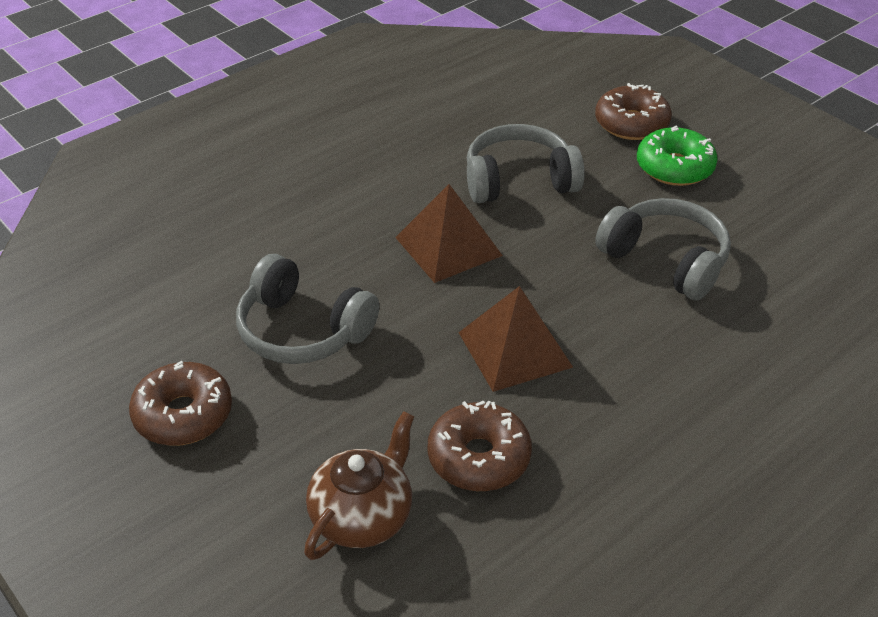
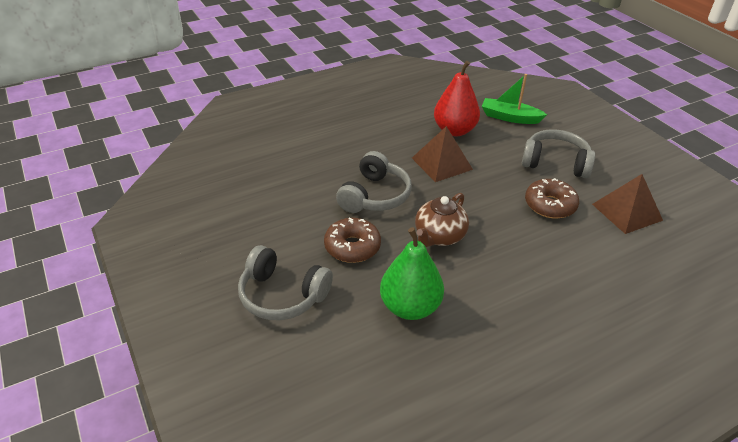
brown donut: 3 -> 2
green boat: 0 -> 1
green donut: 1 -> 0
green pear: 0 -> 1
red pear: 0 -> 1

